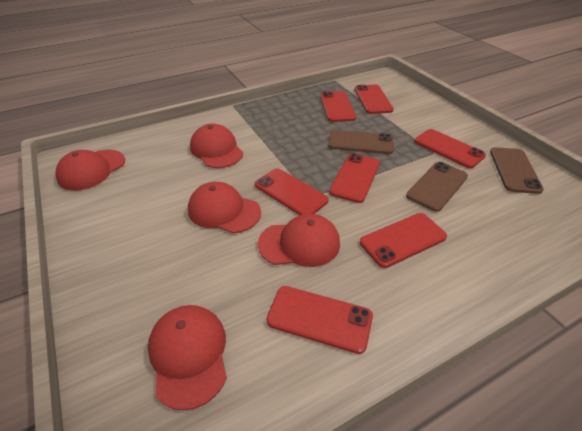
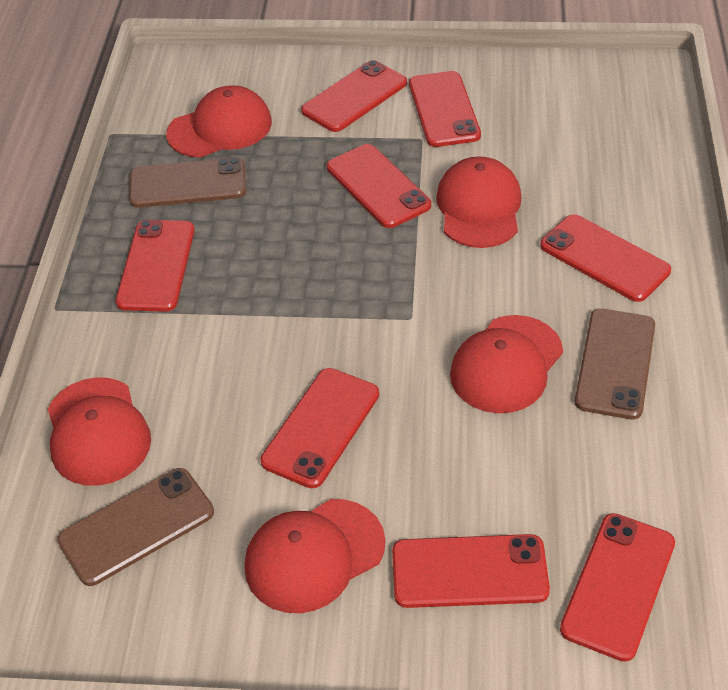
red phone: 7 -> 8

